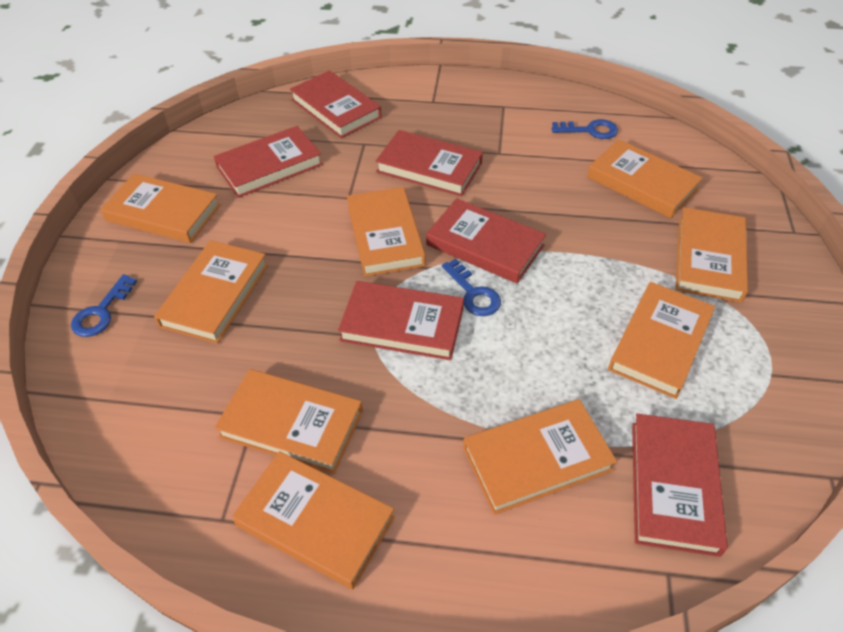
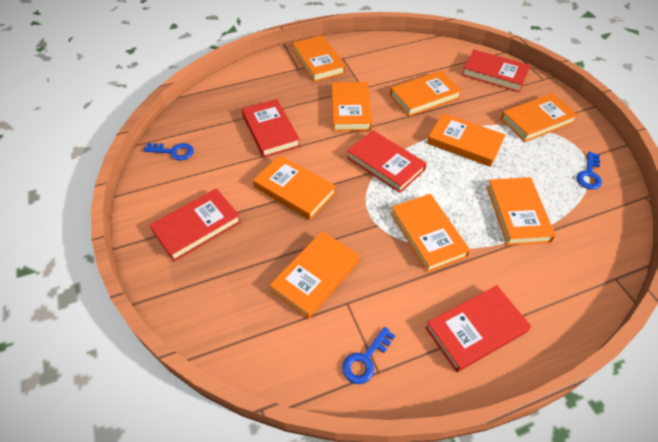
red book: 6 -> 5

